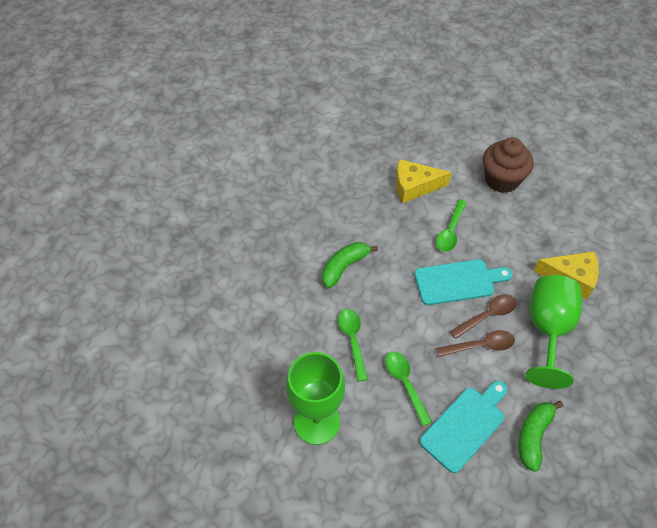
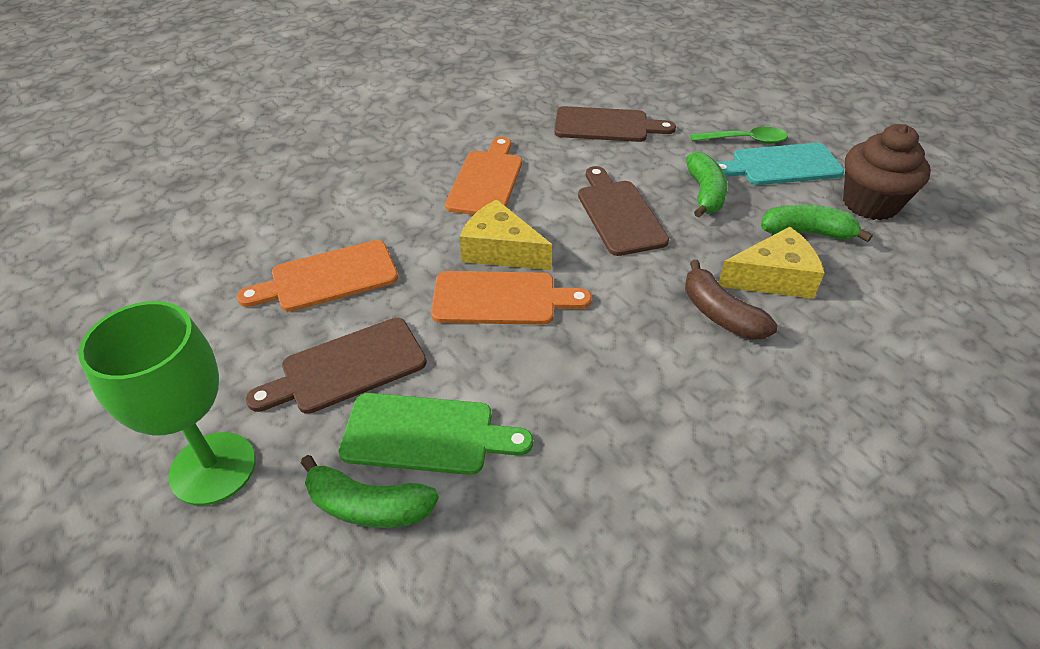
brown banana: 0 -> 1
brown cutting board: 0 -> 3
brown spoon: 2 -> 0
green banana: 2 -> 3
green cutting board: 0 -> 1
green goblet: 2 -> 1
green spoon: 3 -> 1
orange cutting board: 0 -> 3
turquoise cutting board: 2 -> 1

